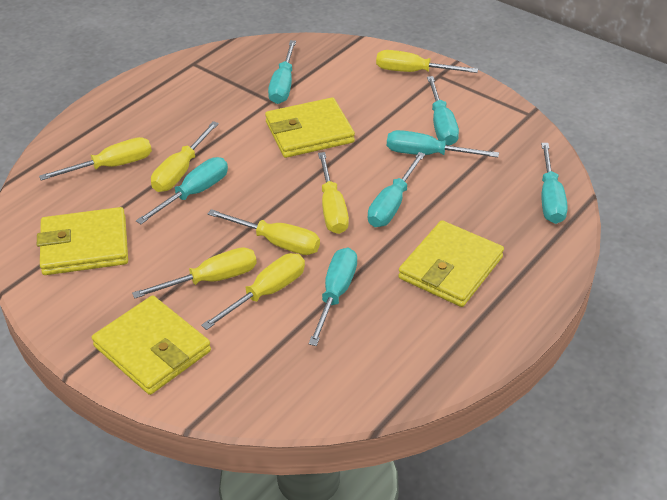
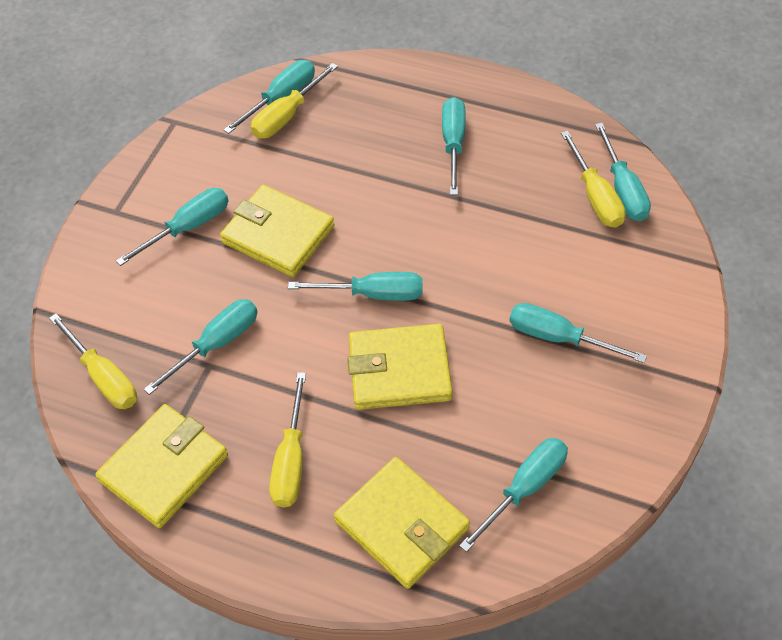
turquoise screwdriver: 7 -> 8
yellow screwdriver: 7 -> 4

